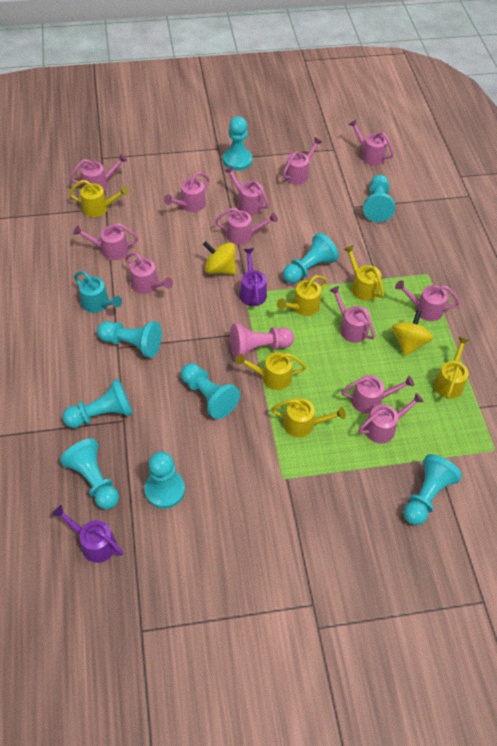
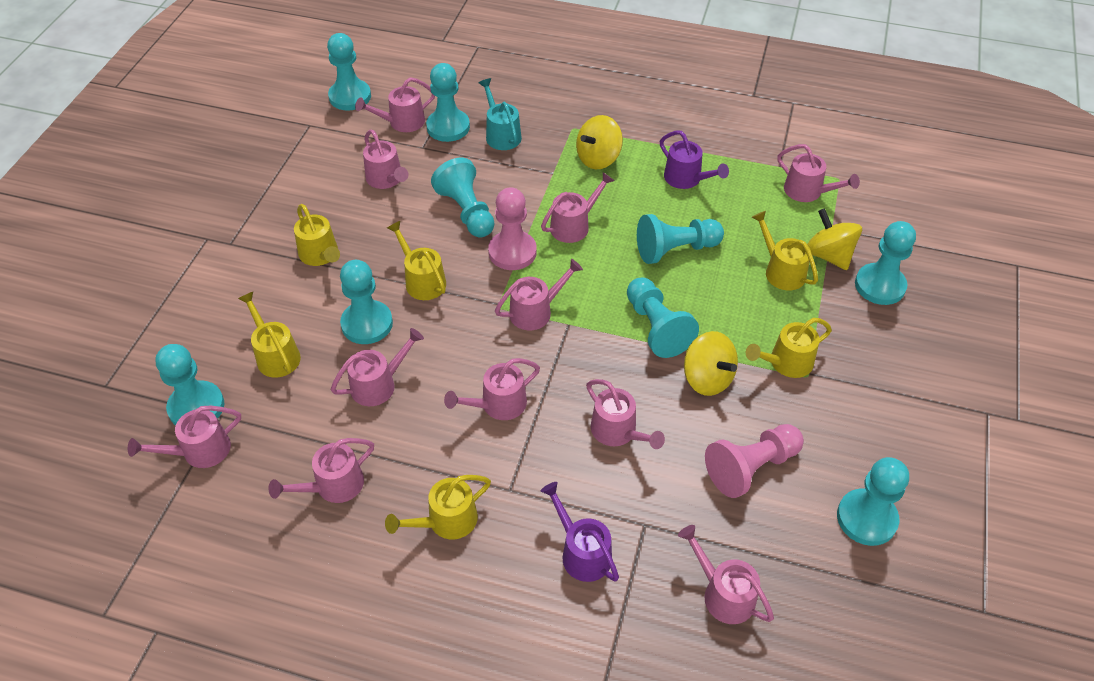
pink pawn: 1 -> 2
pink watering can: 12 -> 11
yellow spinning top: 2 -> 3

